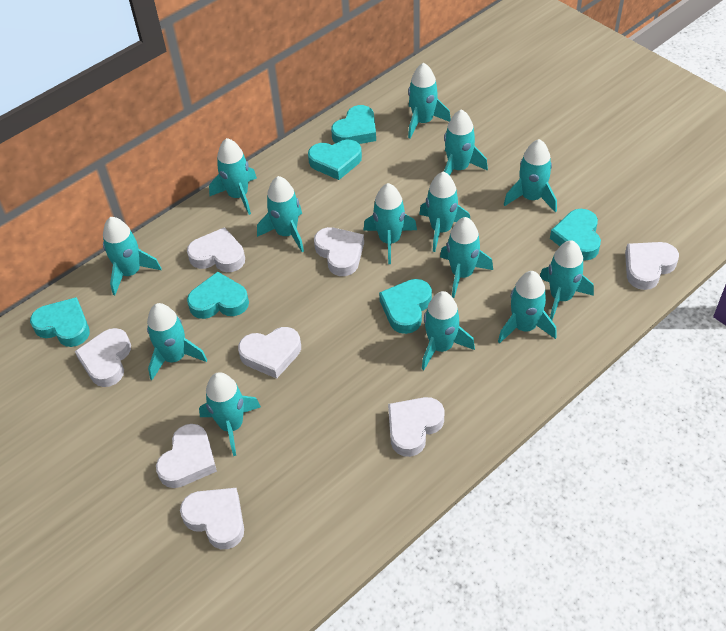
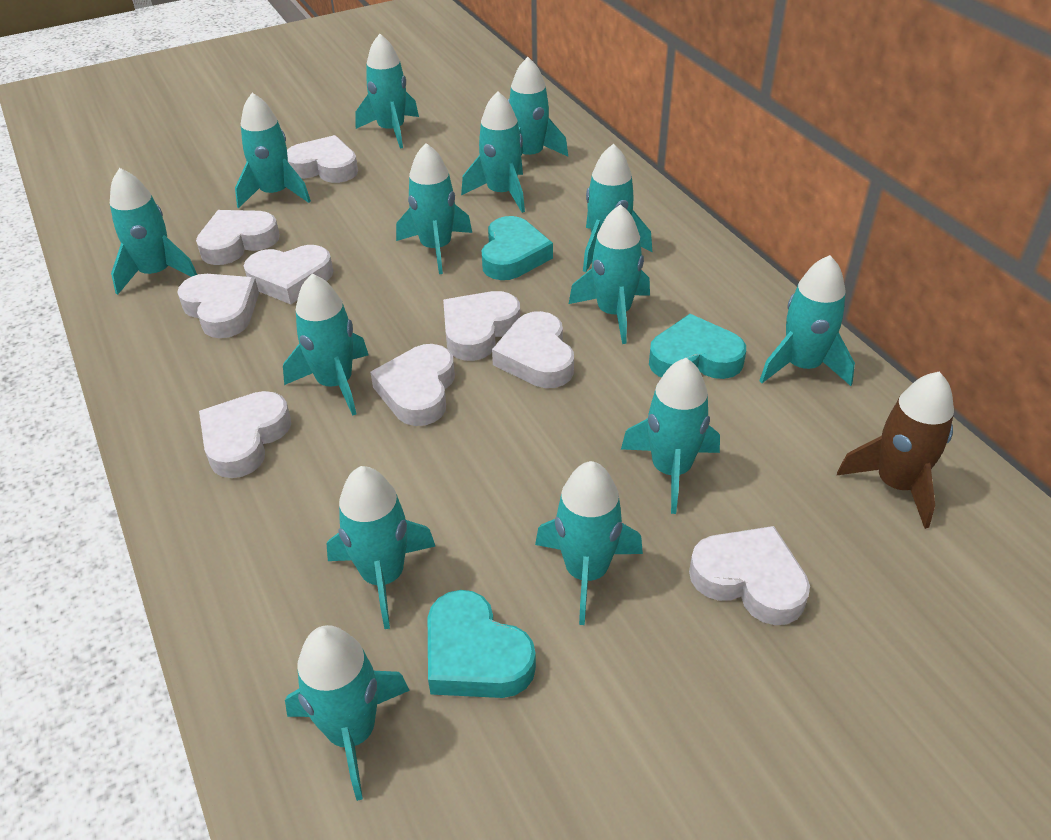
brown rocket: 0 -> 1
turquoise heart: 6 -> 3
white heart: 8 -> 9

